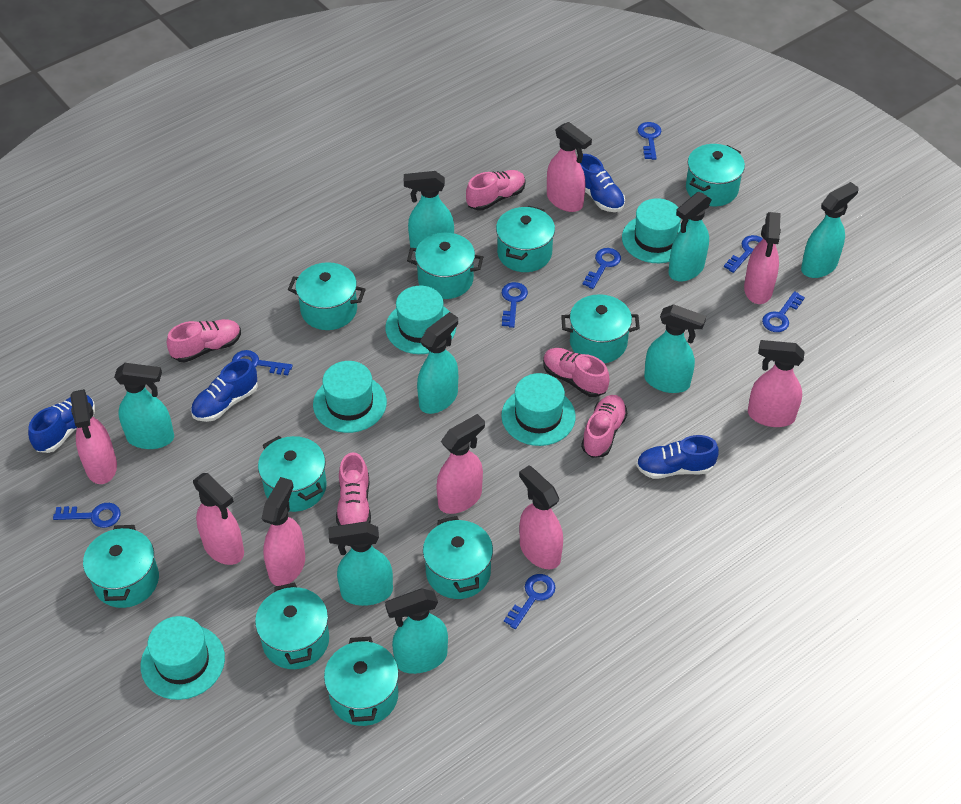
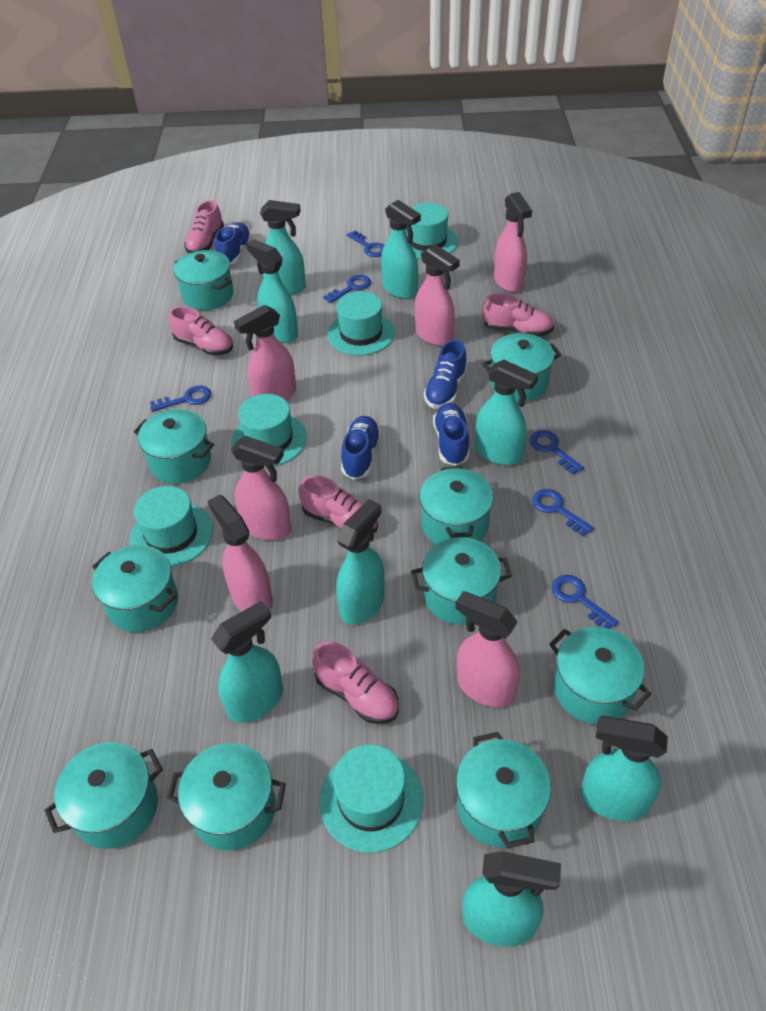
blue key: 8 -> 6
pink spray bottle: 8 -> 6

